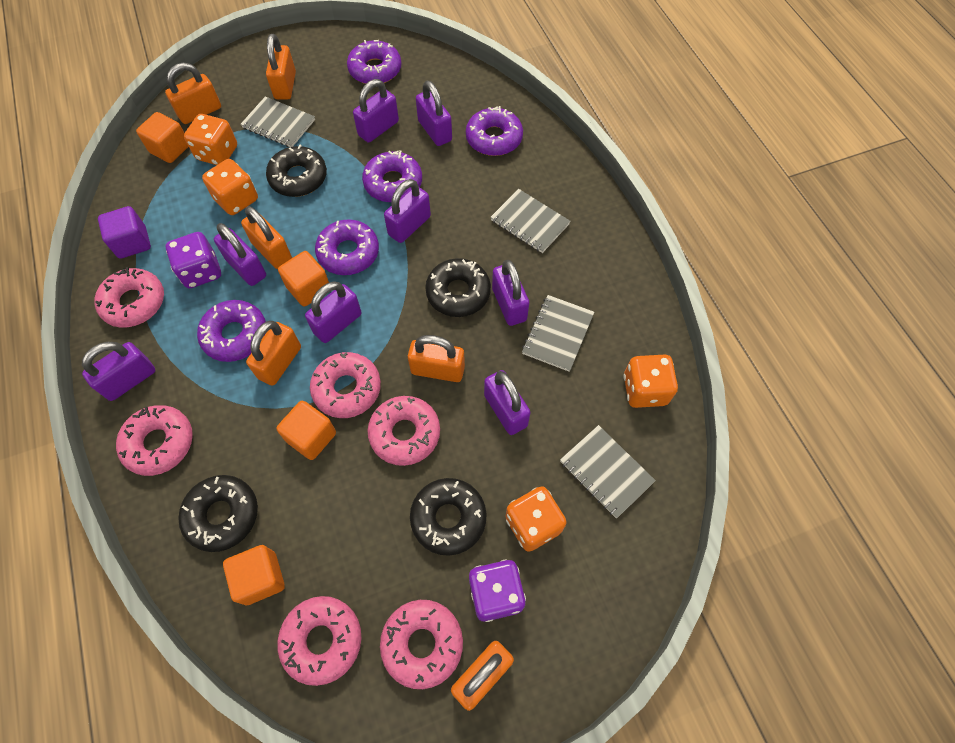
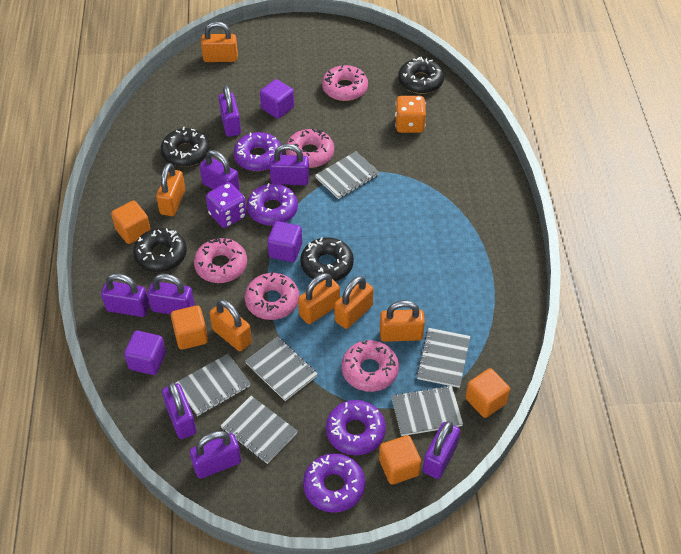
grey notebook: 4 -> 6
orange dice: 4 -> 1
pink donut: 6 -> 5
purple cube: 1 -> 3
purple dice: 2 -> 1
purple donut: 5 -> 4

